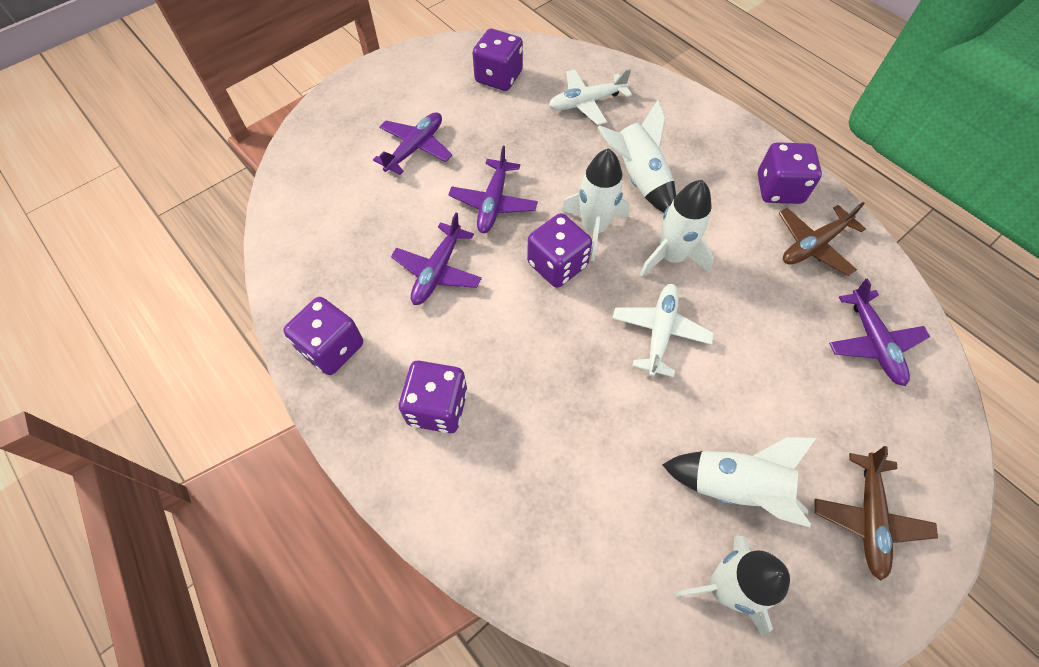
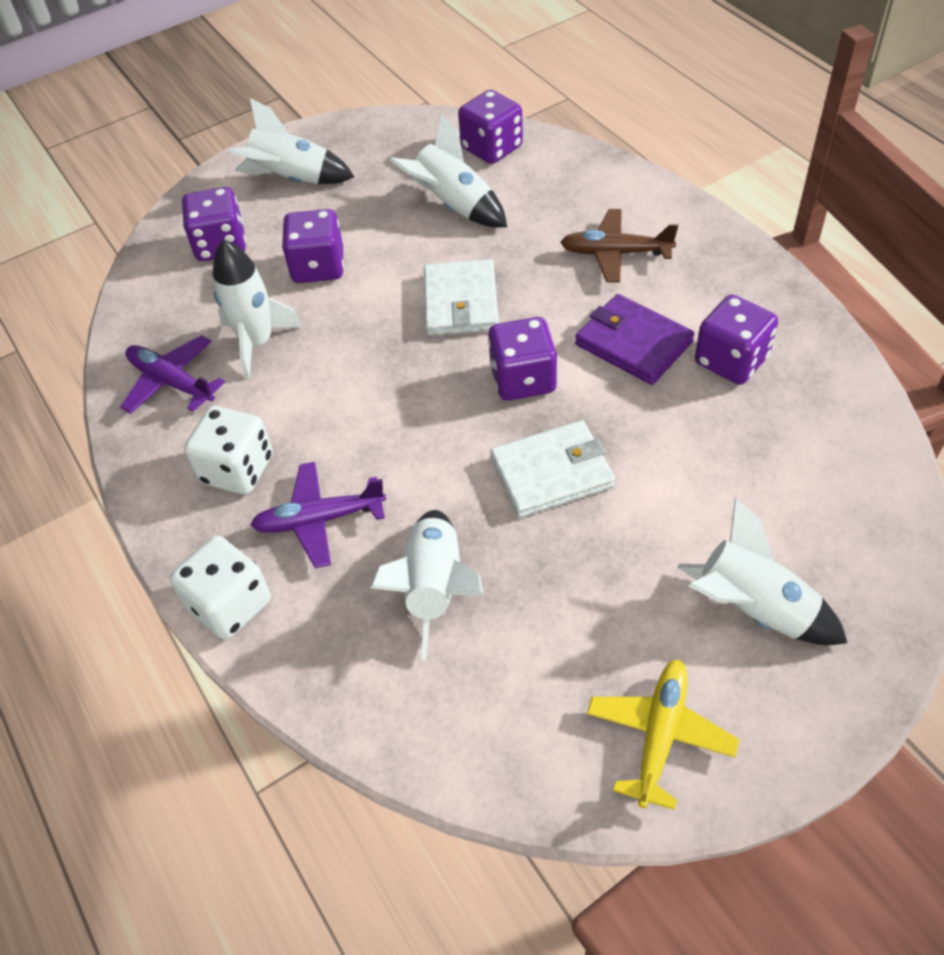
brown plane: 2 -> 1
purple plane: 4 -> 2
purple wallet: 0 -> 1
white dice: 0 -> 2
white plane: 2 -> 0
white wallet: 0 -> 2
yellow plane: 0 -> 1

